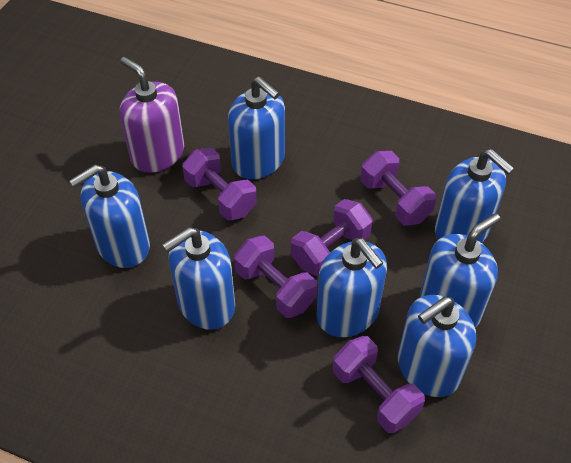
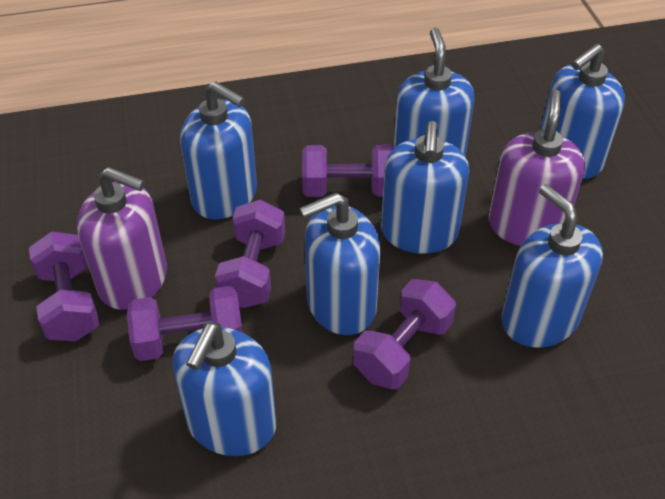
purple soap dispenser: 1 -> 2

